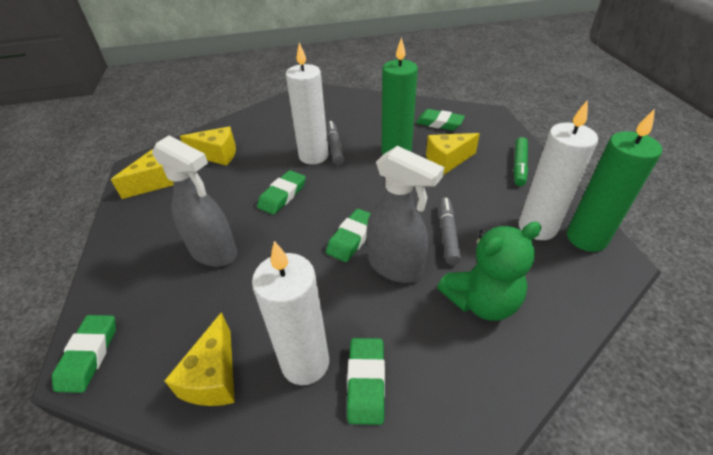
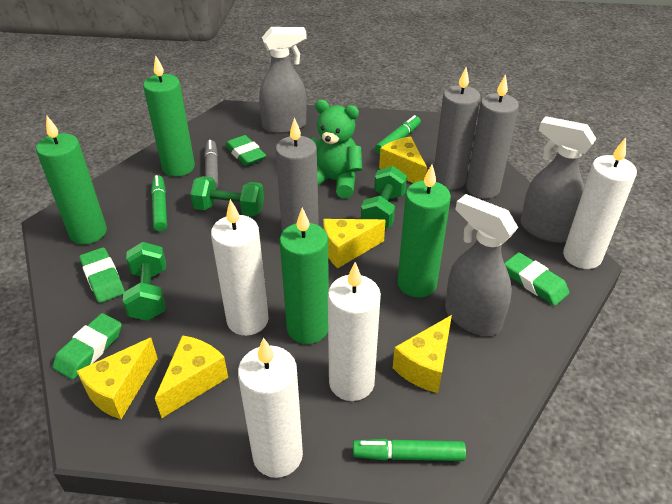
green candle: 2 -> 4
green dumbbell: 0 -> 3
green eraser: 5 -> 4
green marker: 1 -> 3
grey candle: 0 -> 3
grey marker: 2 -> 1
grey spray bottle: 2 -> 3
white candle: 3 -> 4
yellow cheese: 4 -> 5

